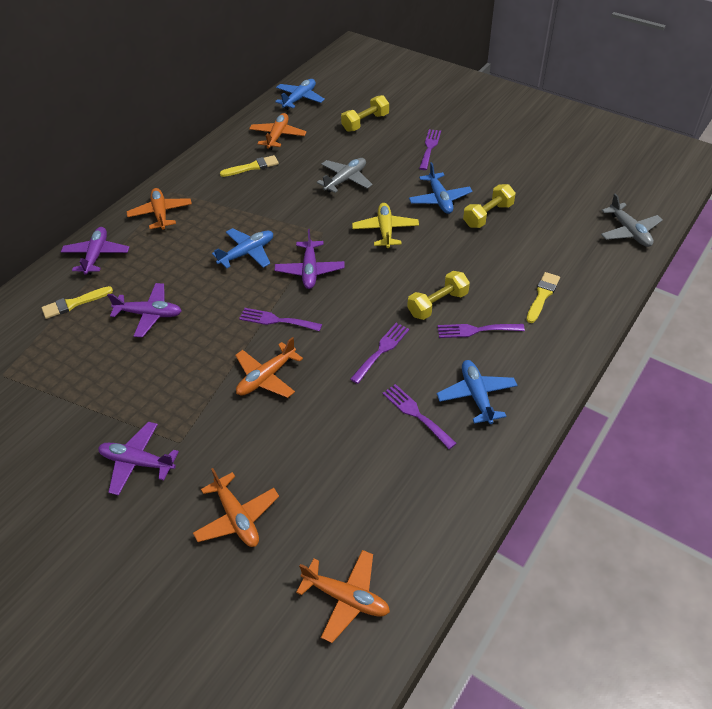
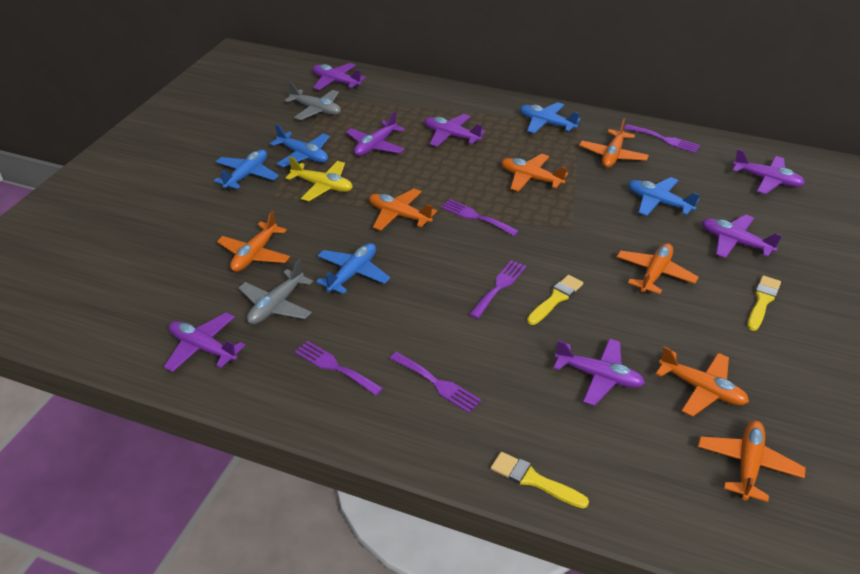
blue plane: 4 -> 5
orange plane: 5 -> 7
purple plane: 4 -> 7
yellow dumbbell: 3 -> 0

